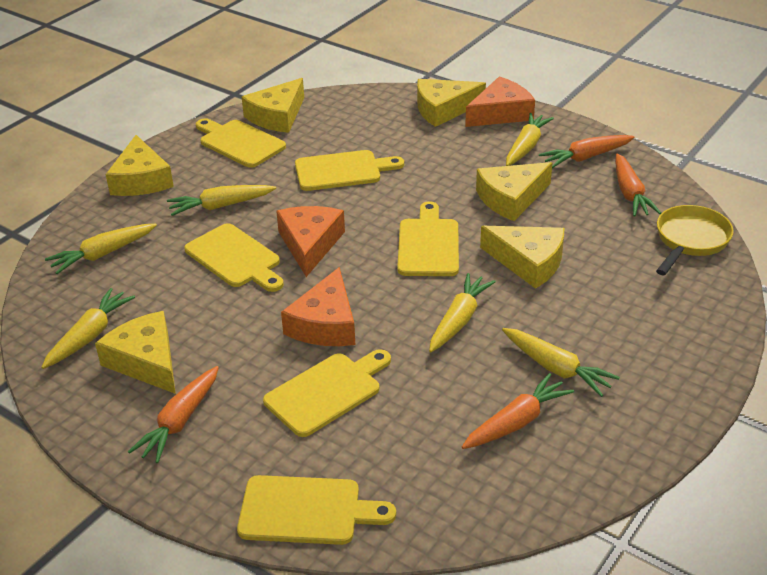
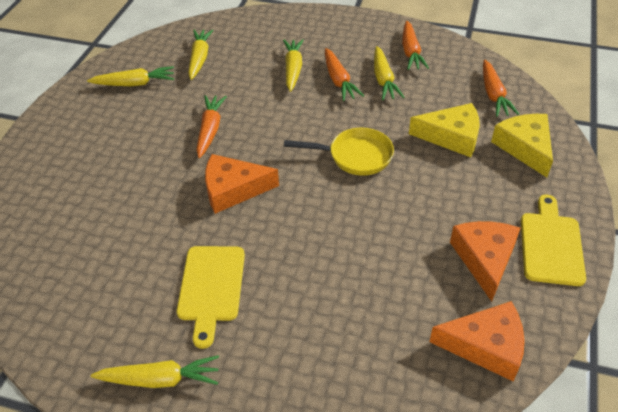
yellow carrot: 6 -> 5
yellow cheese: 6 -> 2
yellow cutting board: 6 -> 2

